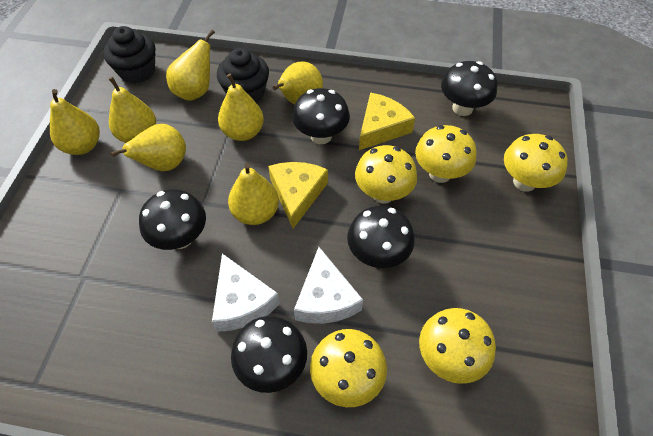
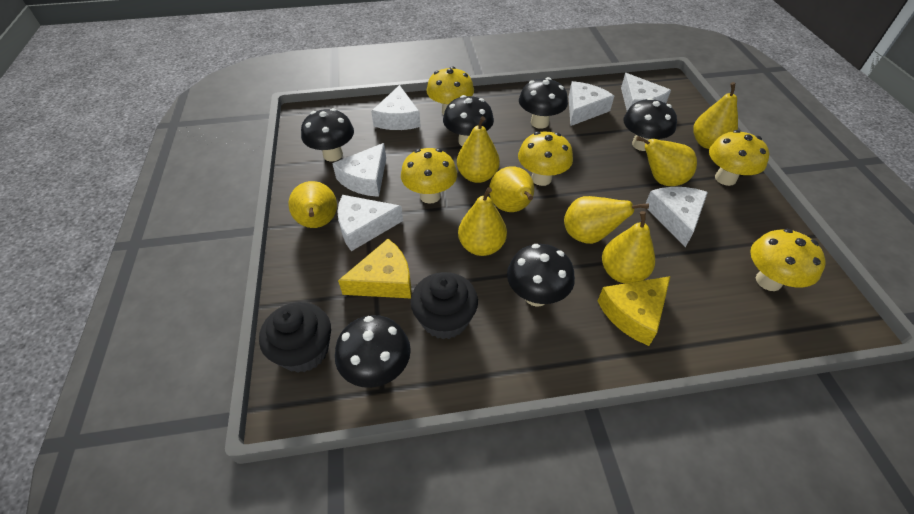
black mushroom: 5 -> 6
white cheese: 2 -> 6
yellow pear: 7 -> 8

